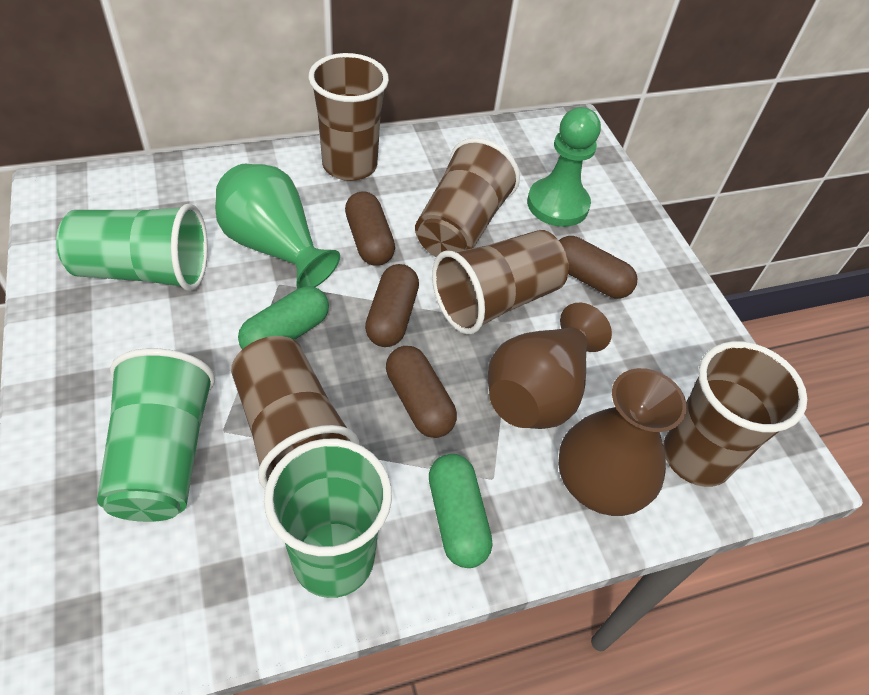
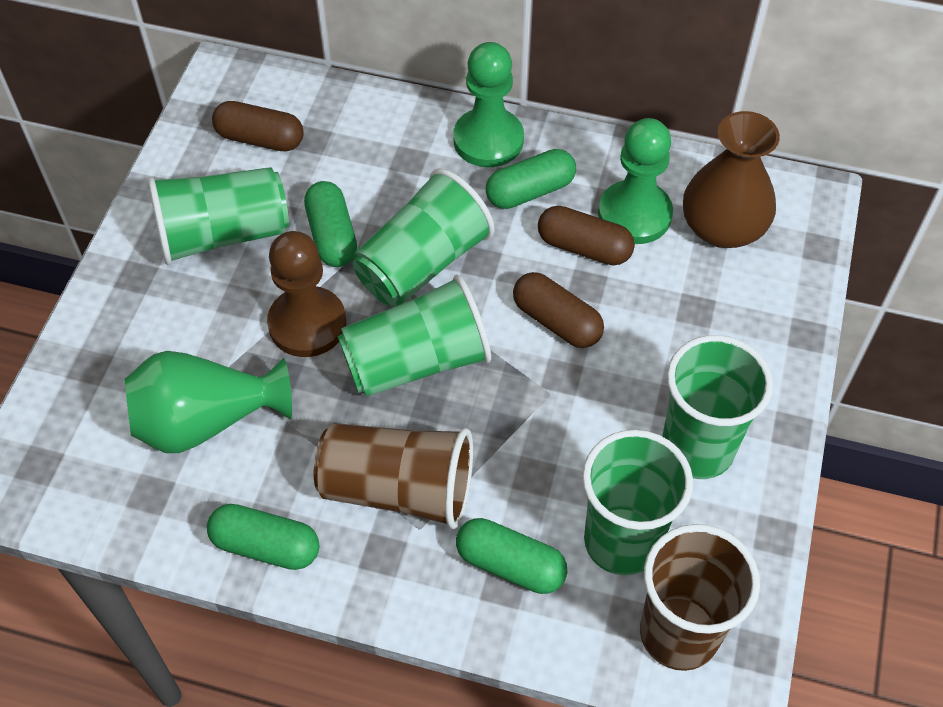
brown capsule: 4 -> 3
brown cup: 5 -> 2
brown pawn: 0 -> 1
brown vase: 2 -> 1
green capsule: 2 -> 4
green cup: 3 -> 5
green pawn: 1 -> 2

